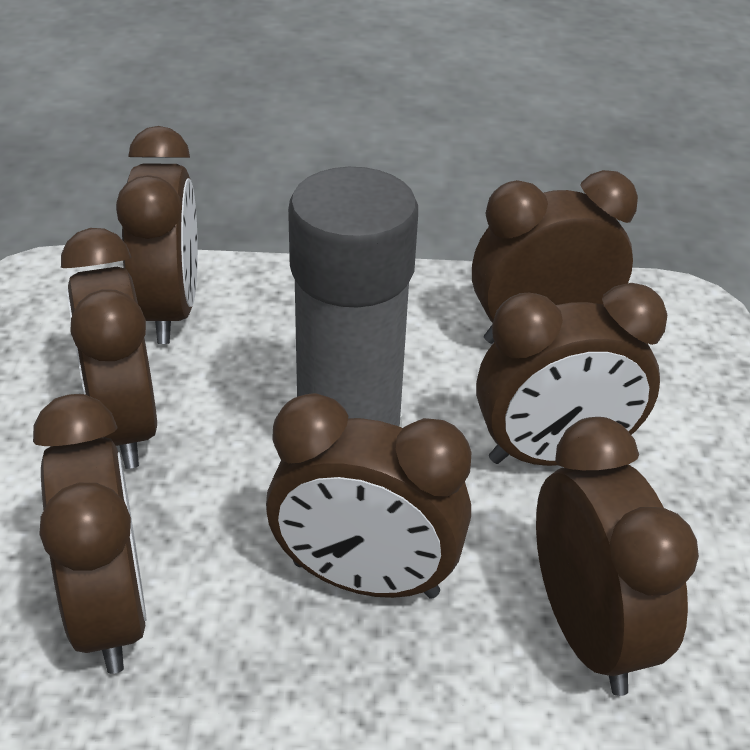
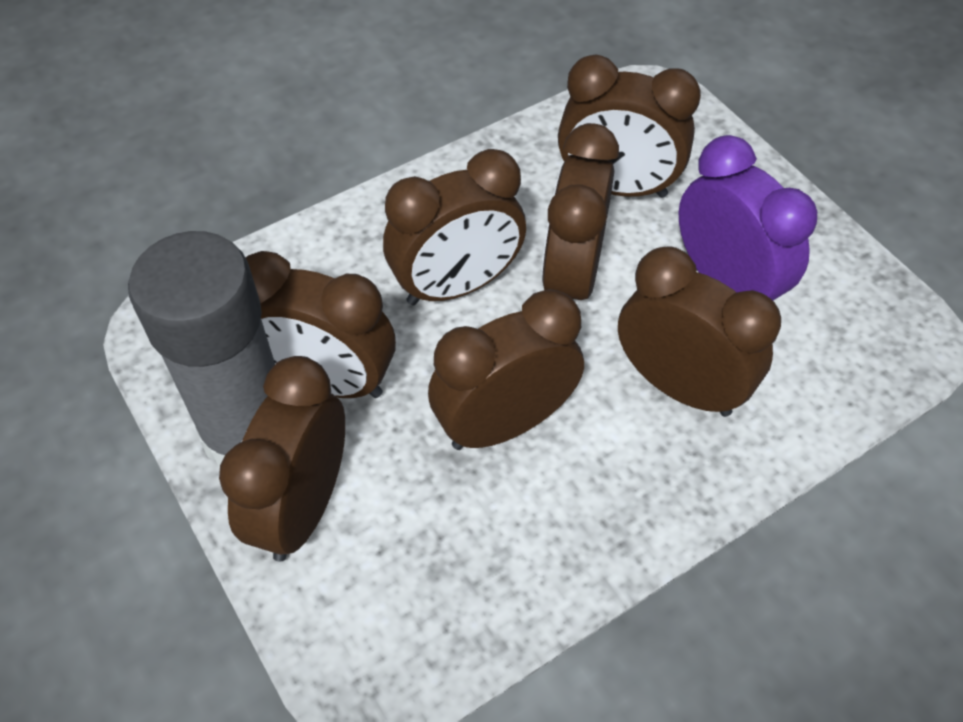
purple clock: 0 -> 1

